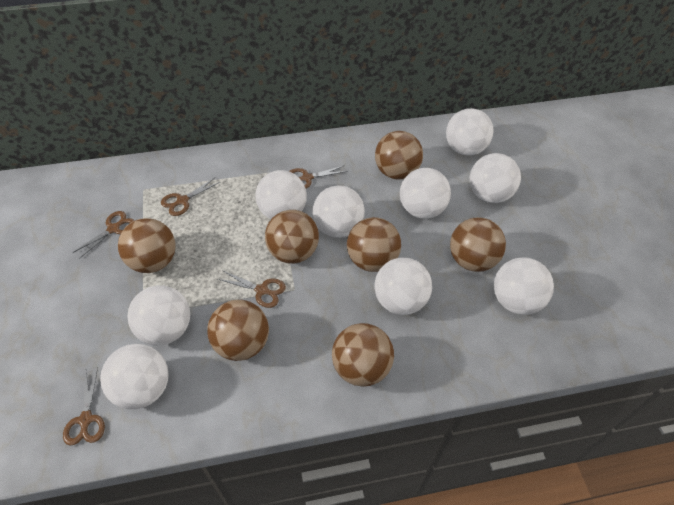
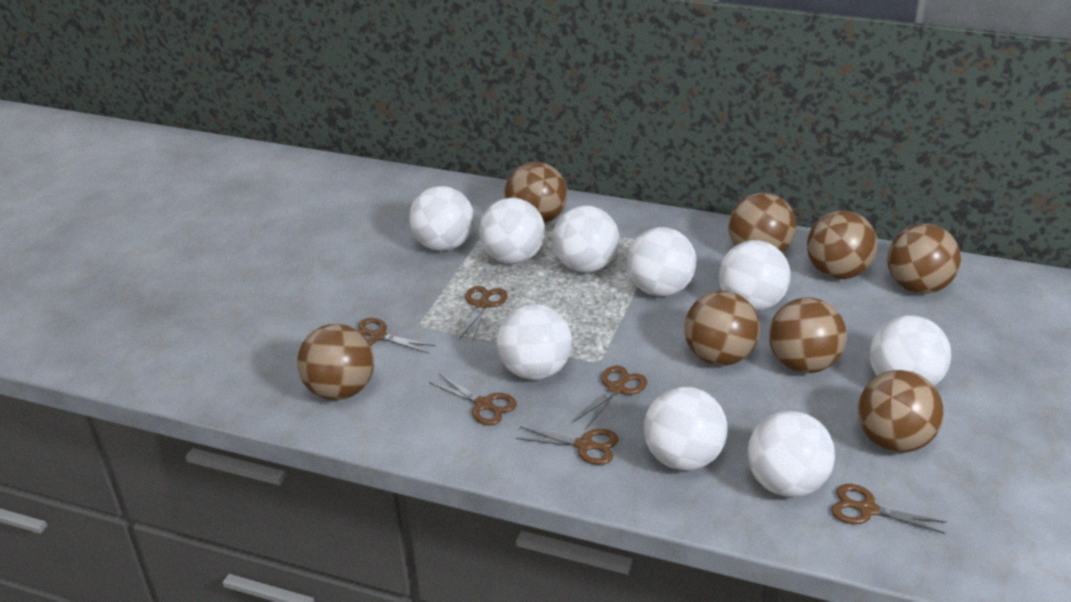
brown ball: 7 -> 8
brown scissors: 5 -> 6

